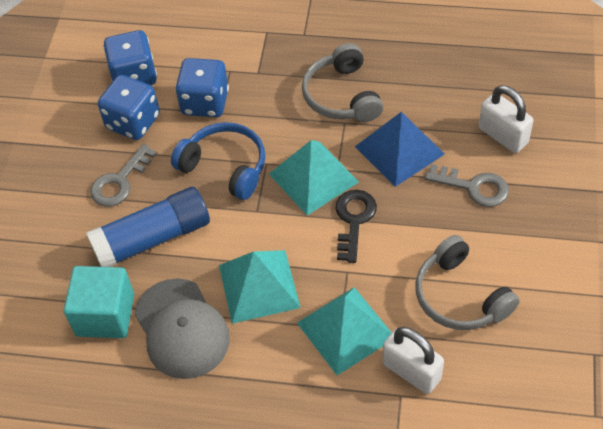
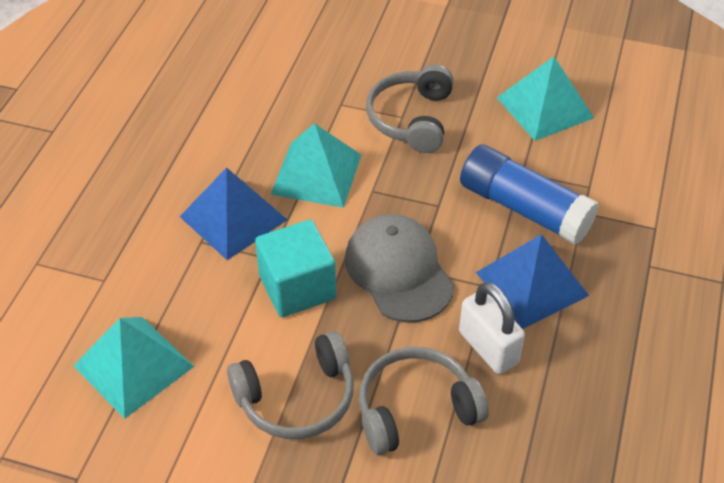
black key: 1 -> 0
blue dice: 3 -> 0
blue headphones: 1 -> 0
blue pyramid: 1 -> 2
grey headphones: 2 -> 3
grey key: 2 -> 0
white padlock: 2 -> 1

